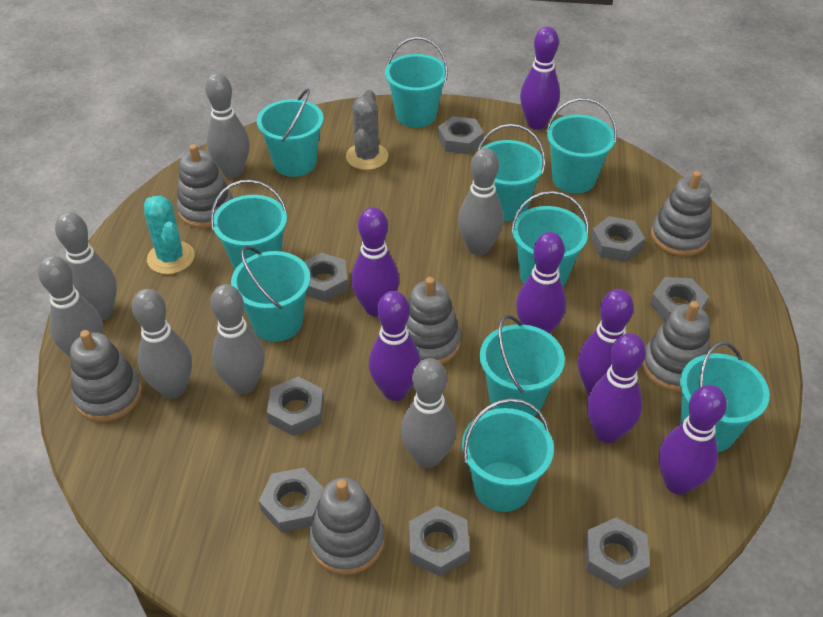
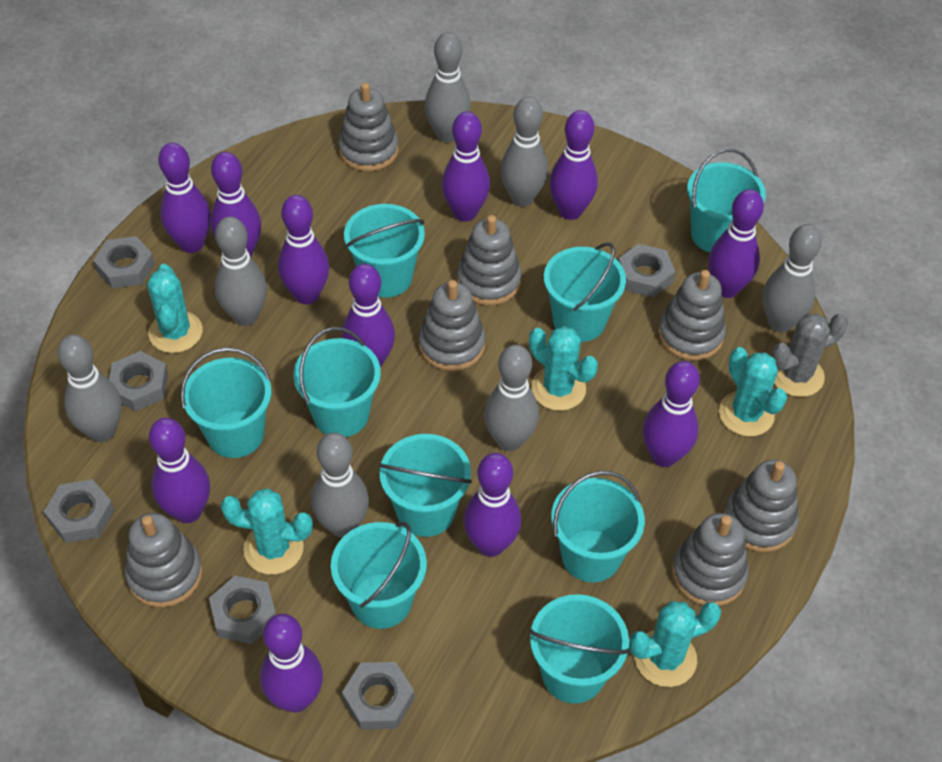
grey nut: 8 -> 6
grey stacking toy: 6 -> 7
purple bowling pin: 7 -> 11
turquoise bucket: 10 -> 9
turquoise cactus: 1 -> 5

